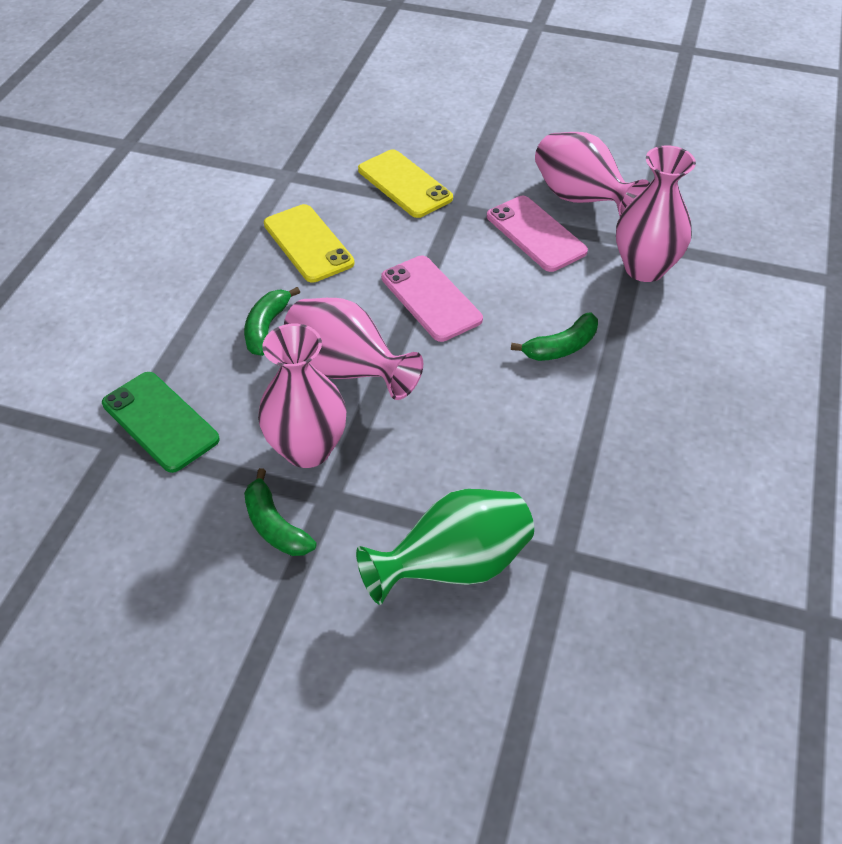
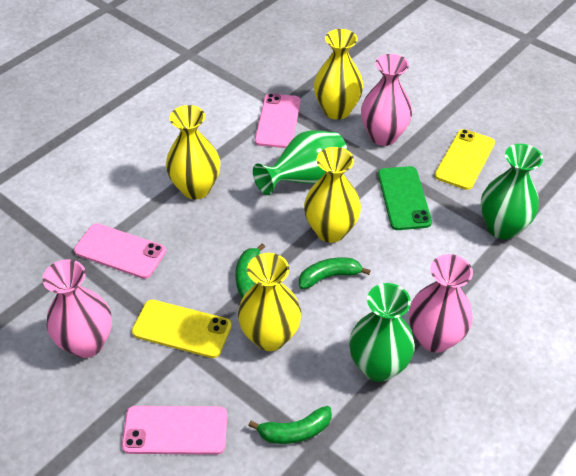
green vase: 1 -> 3
pink phone: 2 -> 3
pink vase: 4 -> 3
yellow vase: 0 -> 4

